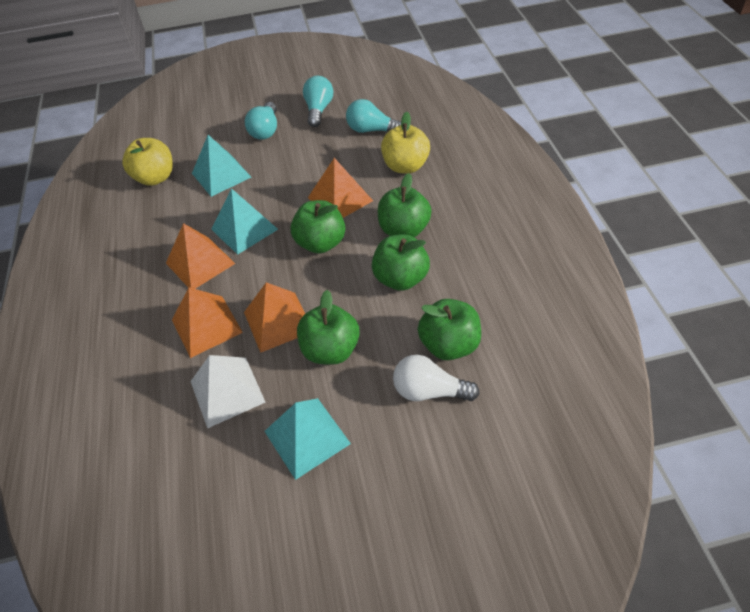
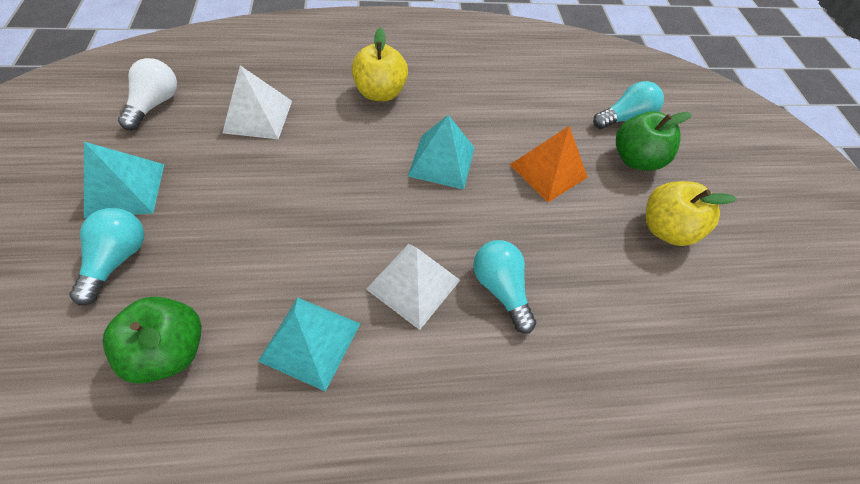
green apple: 5 -> 2
orange pyramid: 4 -> 1
white pyramid: 1 -> 2

